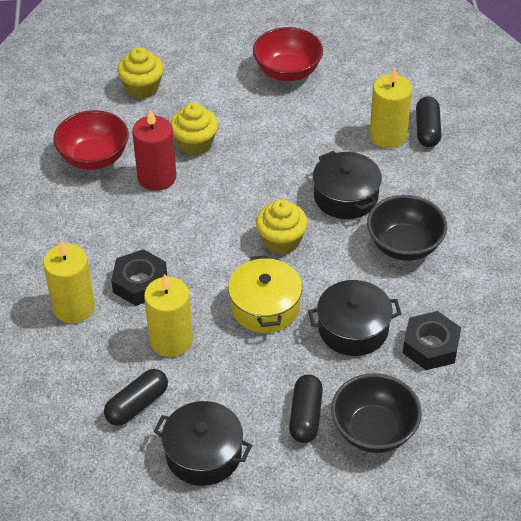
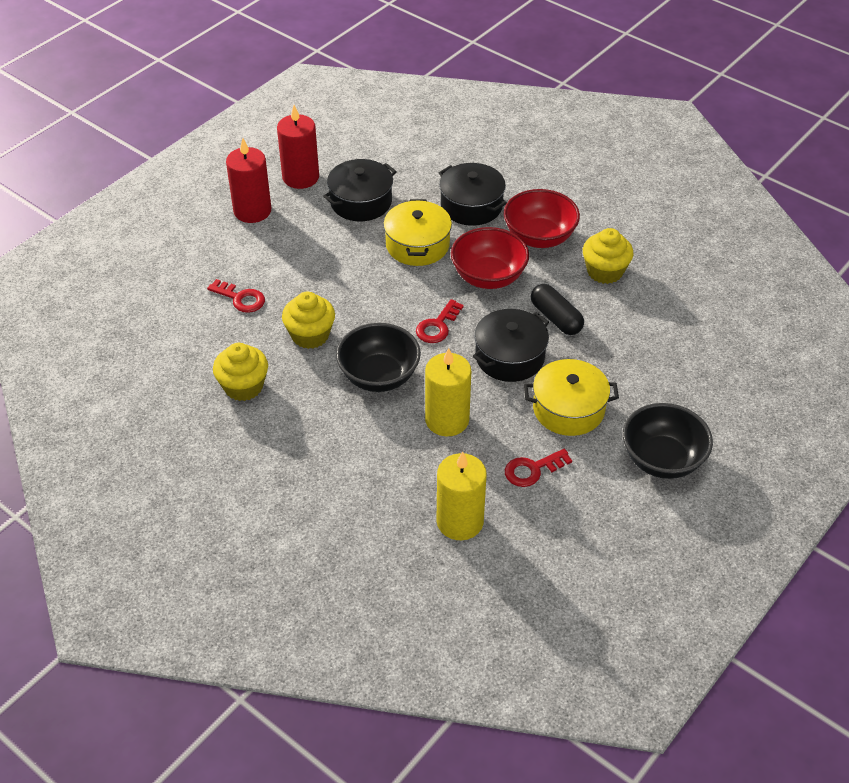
black capsule: 3 -> 1
black nut: 2 -> 0
red candle: 1 -> 2
red key: 0 -> 3
yellow candle: 3 -> 2
yellow pot: 1 -> 2

